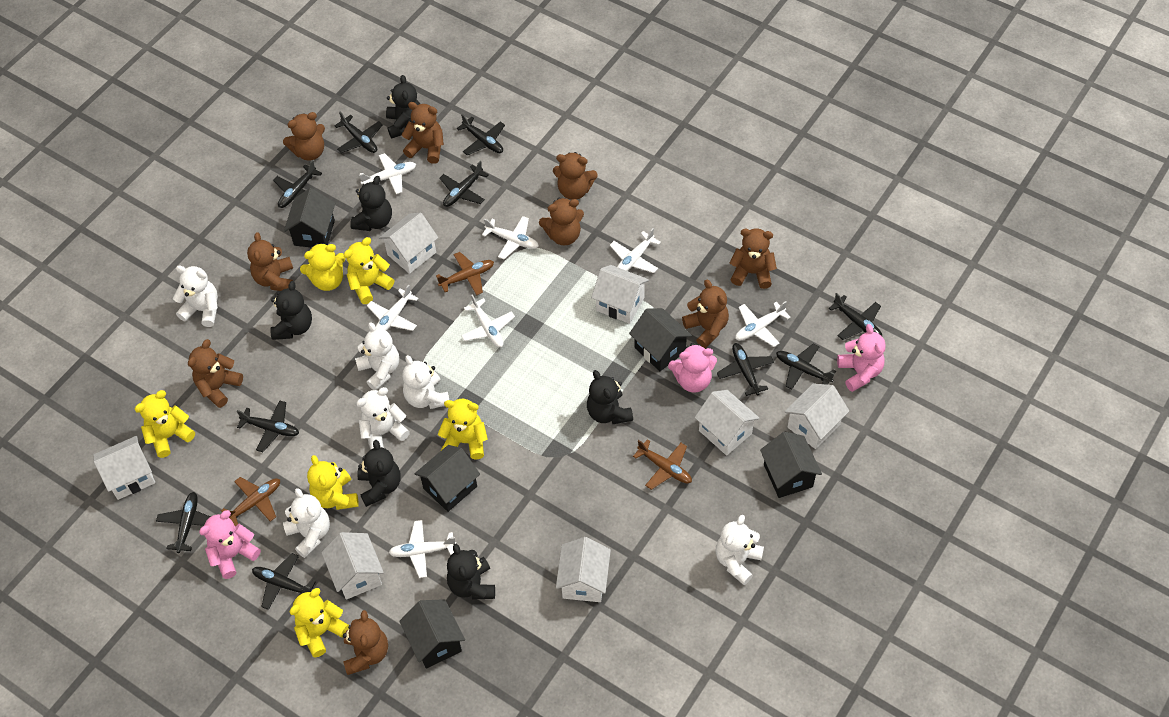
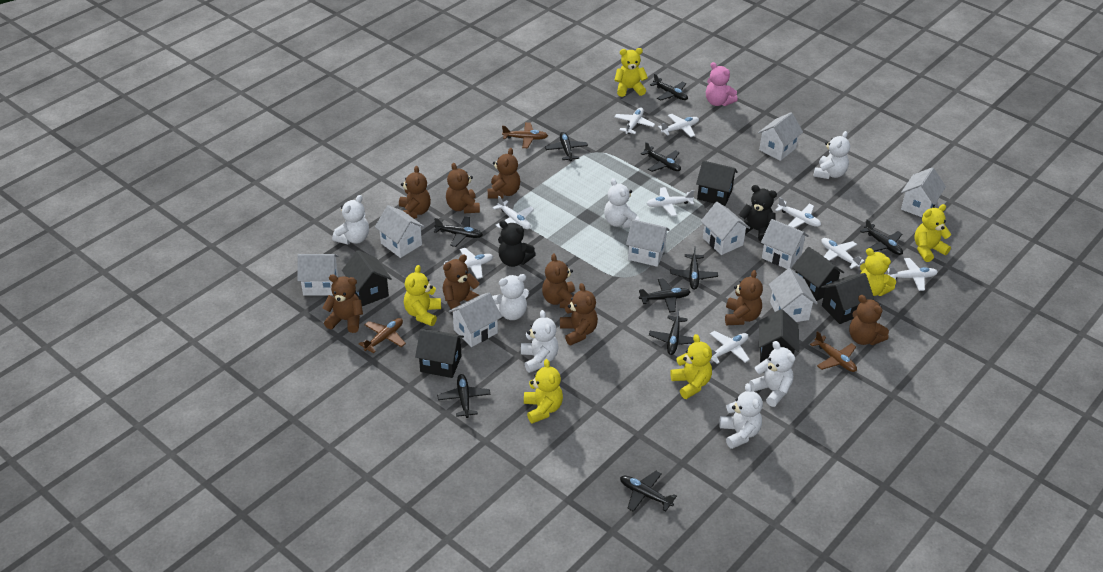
black house: 5 -> 6
black teddy bear: 6 -> 2
pink teddy bear: 3 -> 1
white house: 7 -> 9
white plane: 7 -> 9
white teddy bear: 6 -> 7

